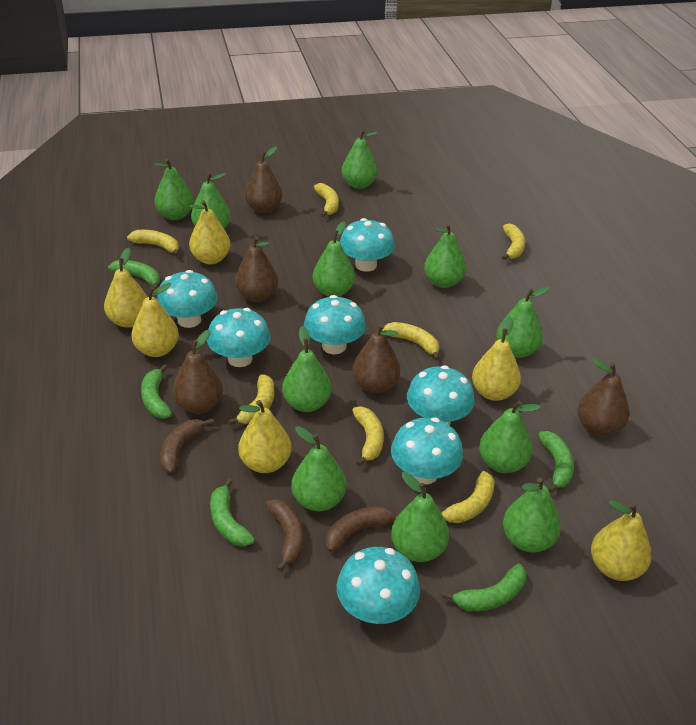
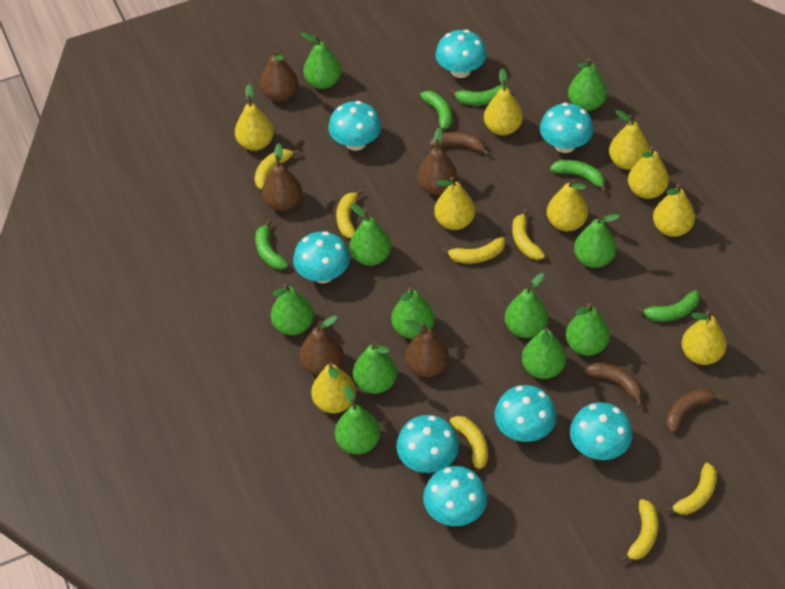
turquoise mushroom: 7 -> 8
yellow pear: 6 -> 9

